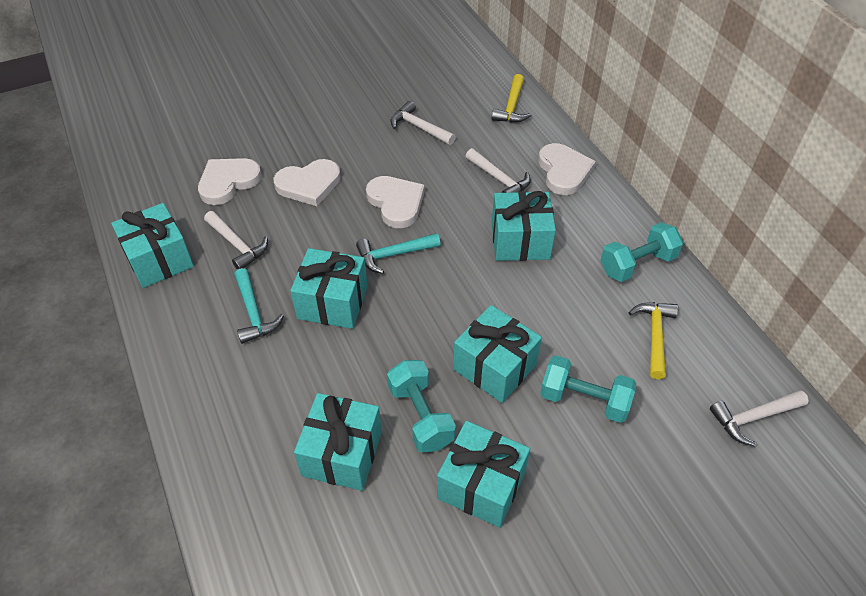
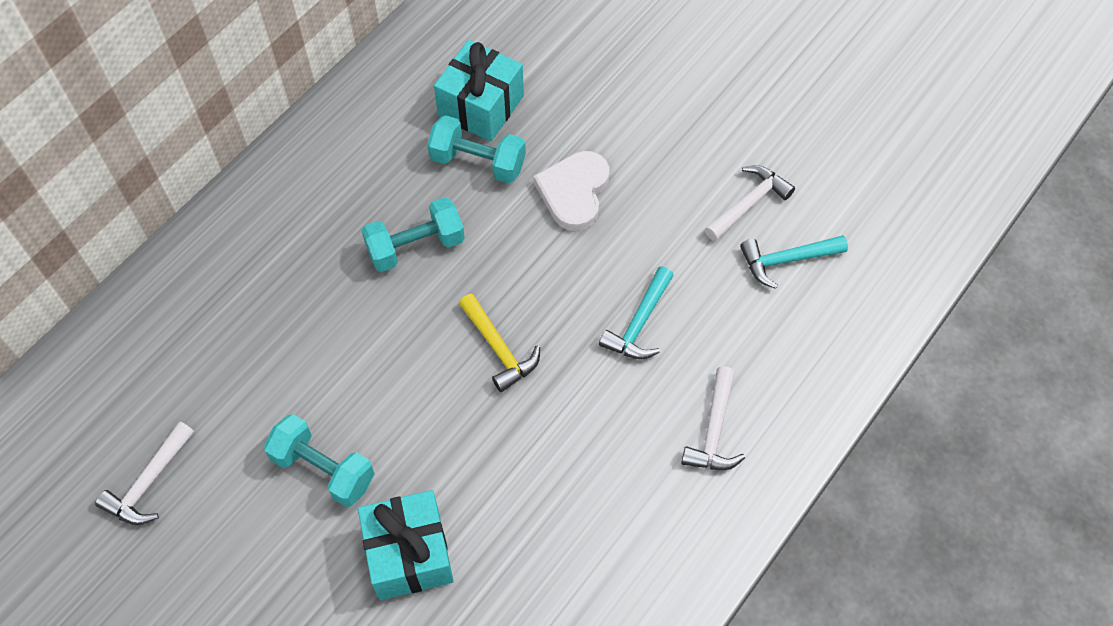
turquoise gift: 6 -> 2
white hammer: 4 -> 3
white heart: 4 -> 1
yellow hammer: 2 -> 1

